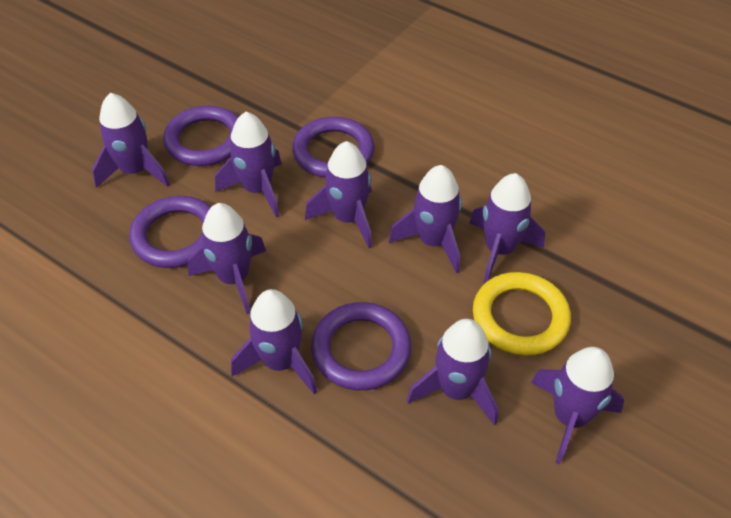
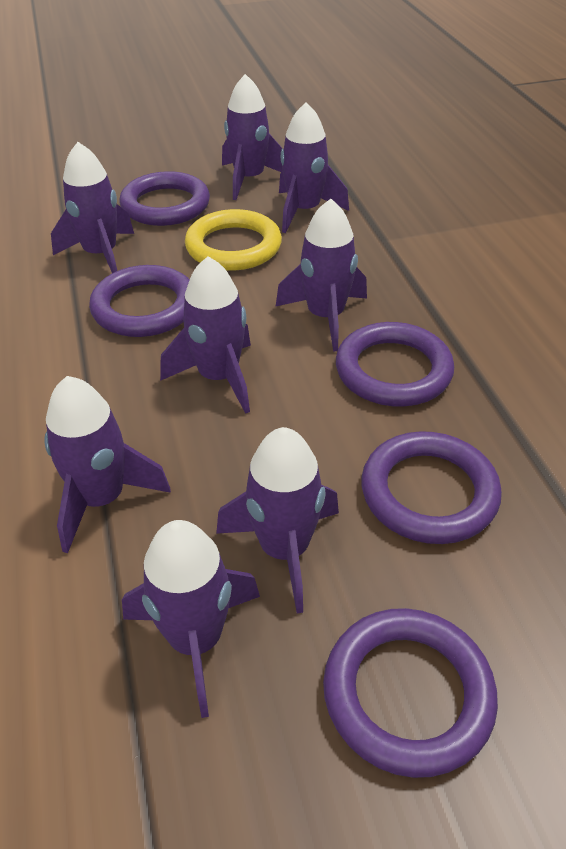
purple ring: 4 -> 5
purple rocket: 9 -> 8

